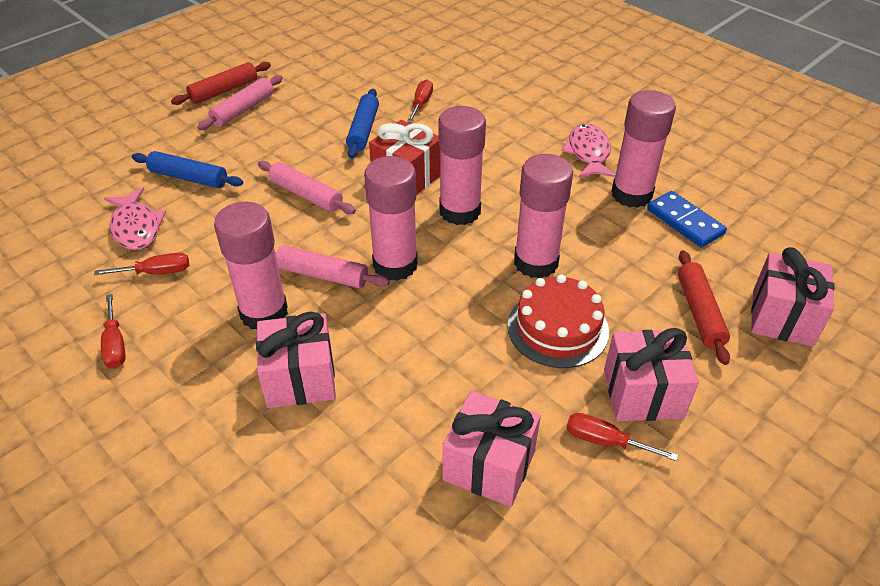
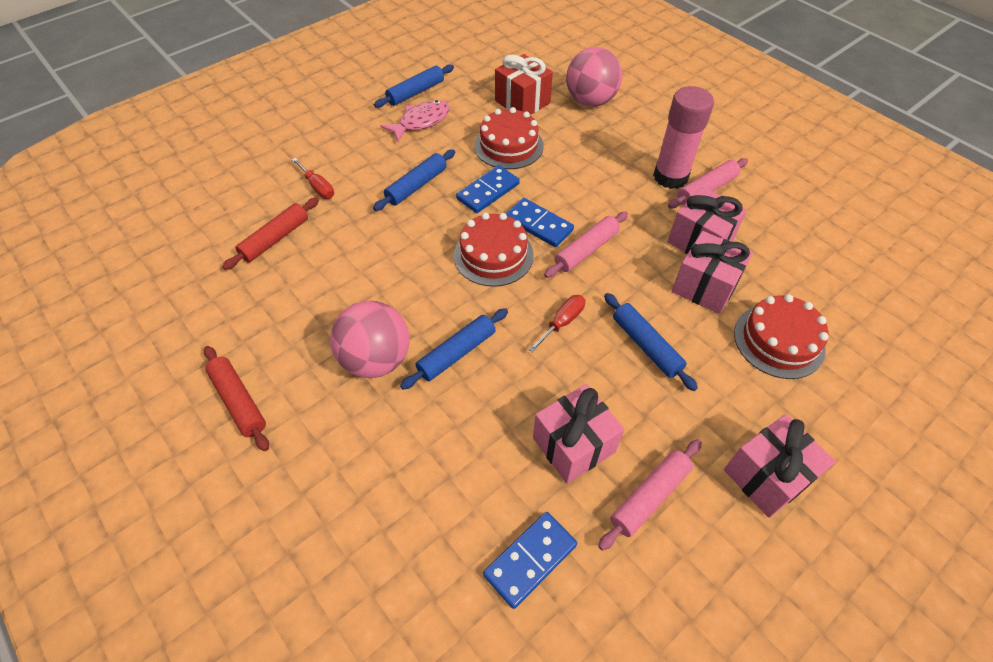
blue domino: 1 -> 3
blue rolling pin: 2 -> 4
pink ball: 0 -> 2
pink fish: 2 -> 1
pink glue stick: 5 -> 1
red cake: 1 -> 3
red screwdriver: 4 -> 2

